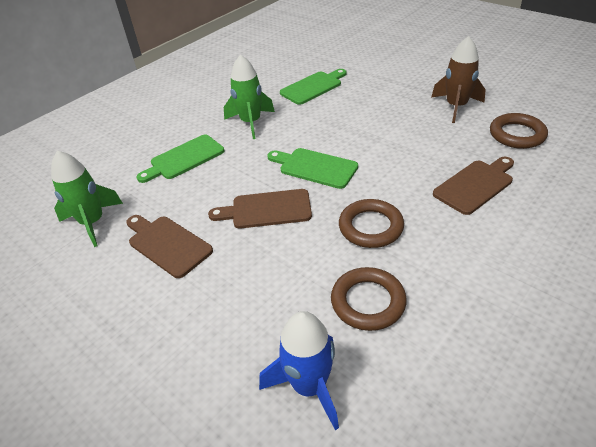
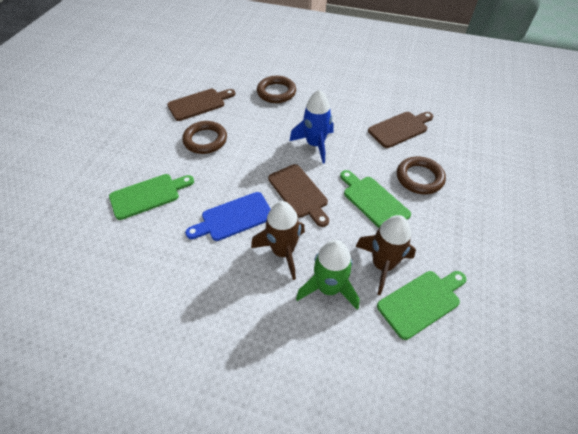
blue cutting board: 0 -> 1
brown rocket: 1 -> 2
green rocket: 2 -> 1

